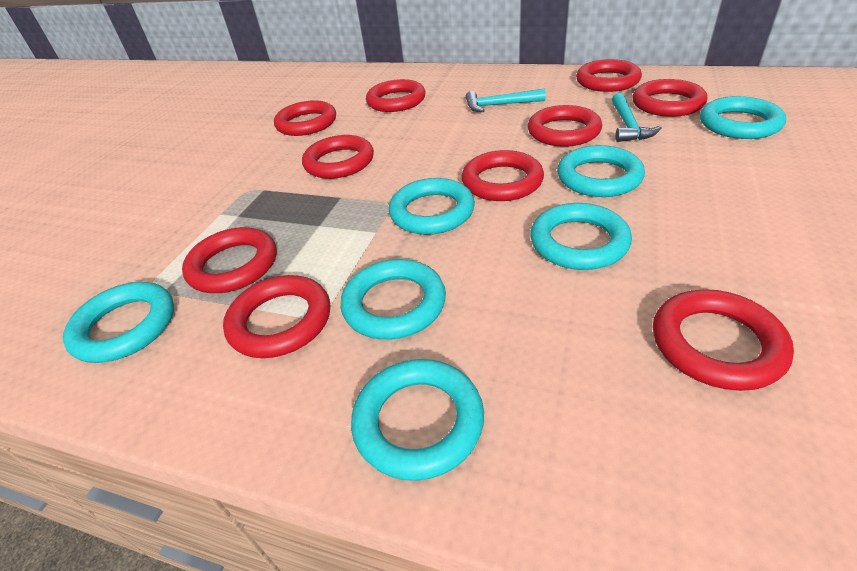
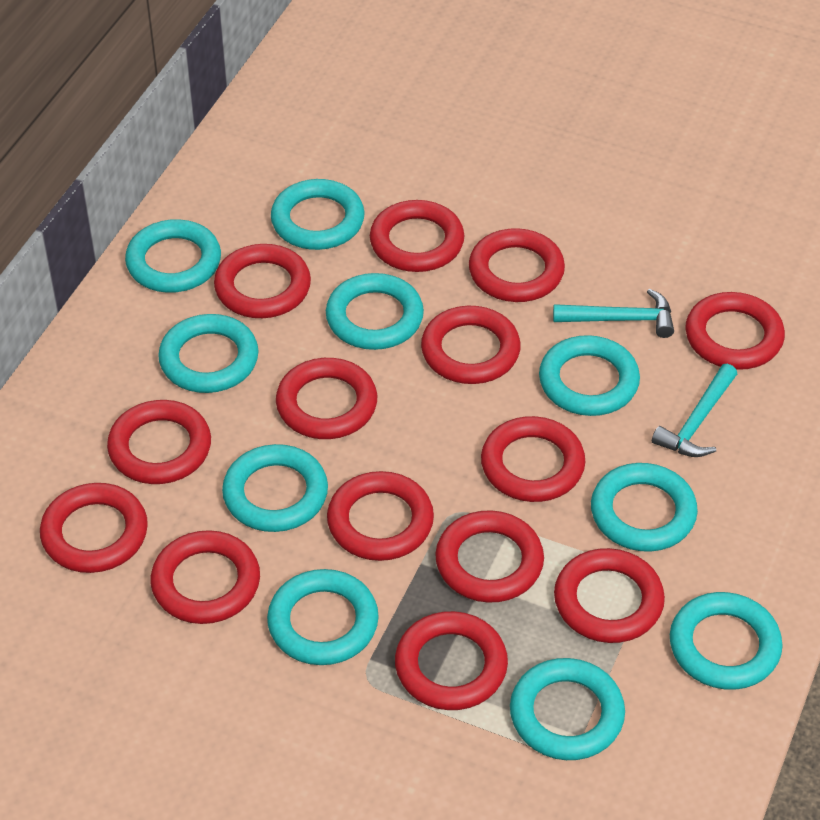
red ring: 10 -> 14
turquoise ring: 7 -> 10

